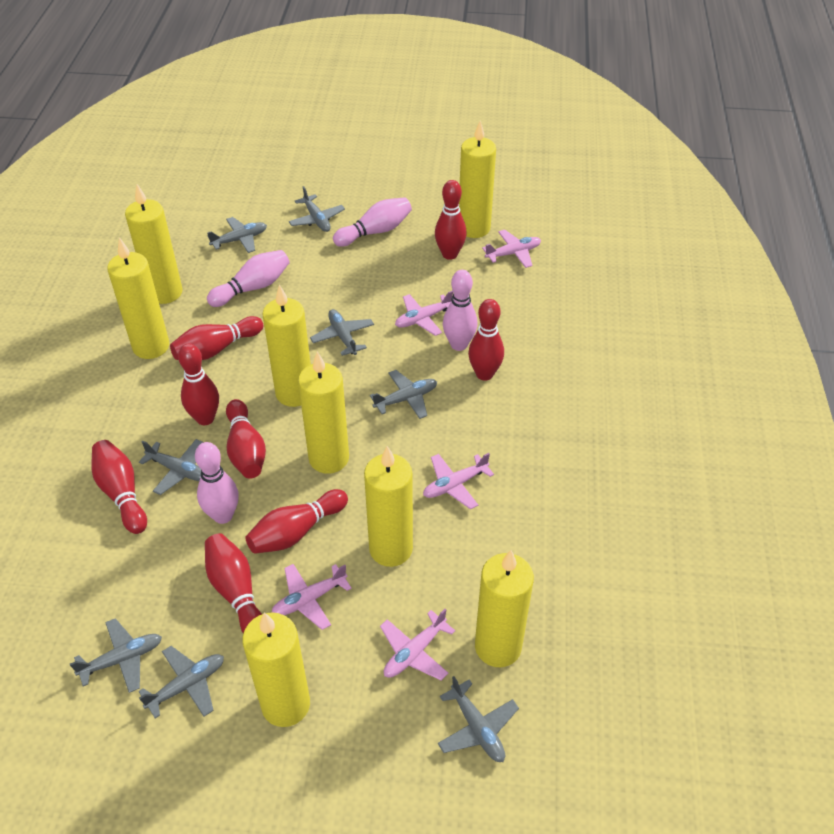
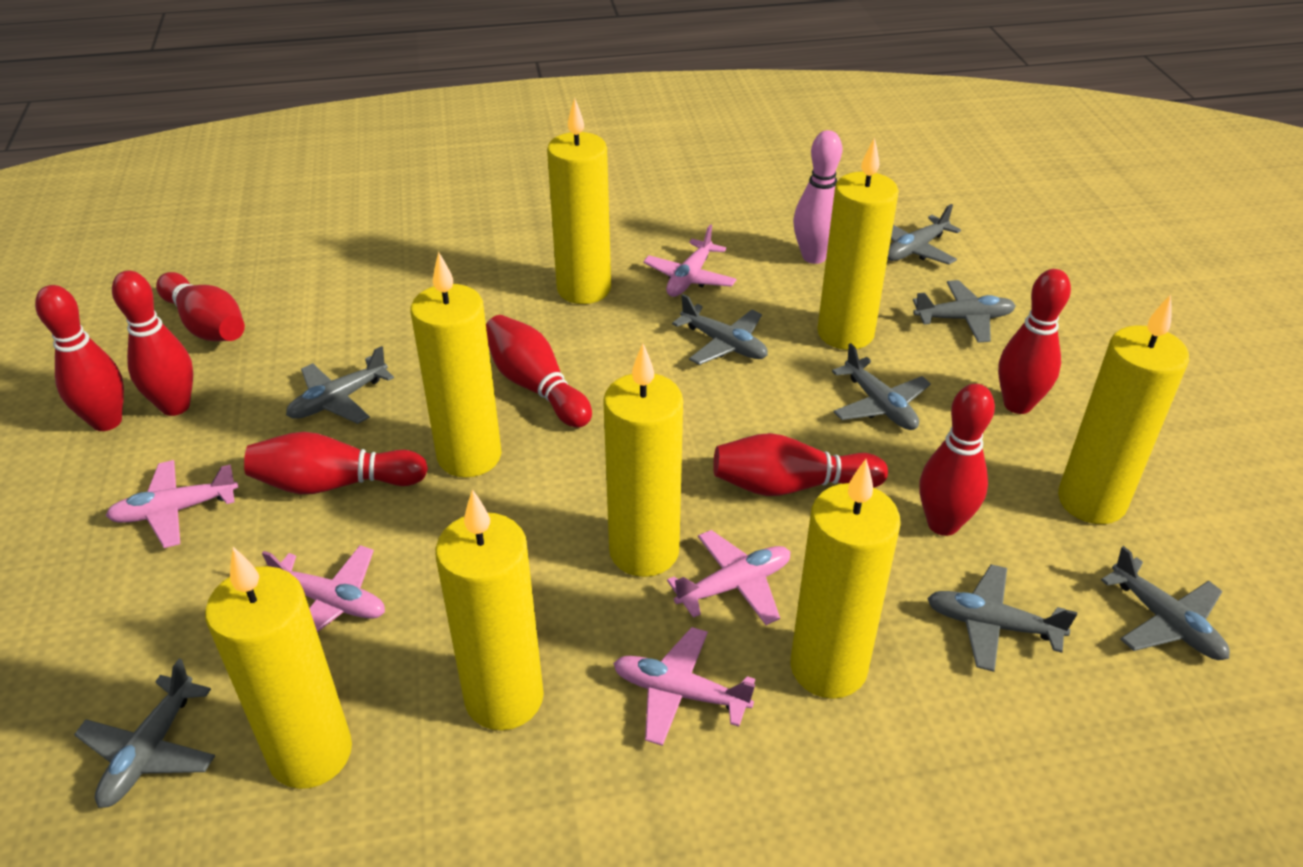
pink bowling pin: 4 -> 1

